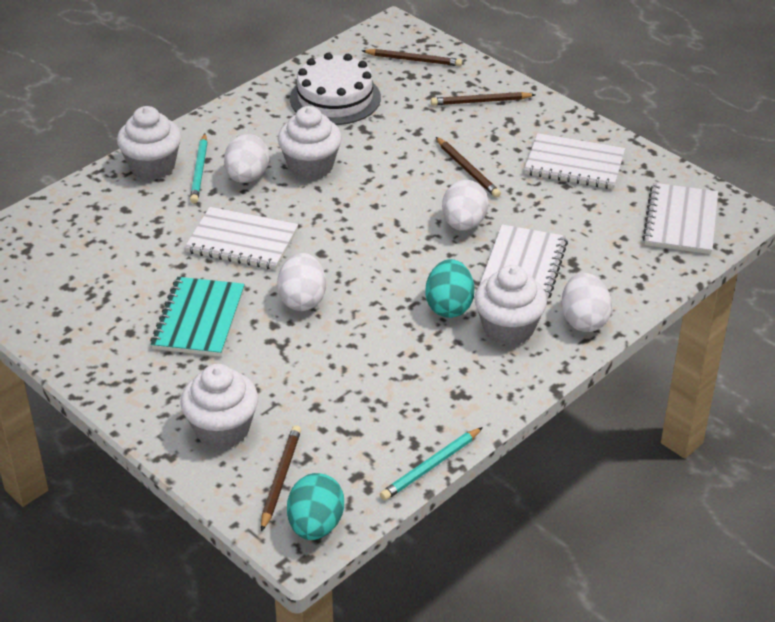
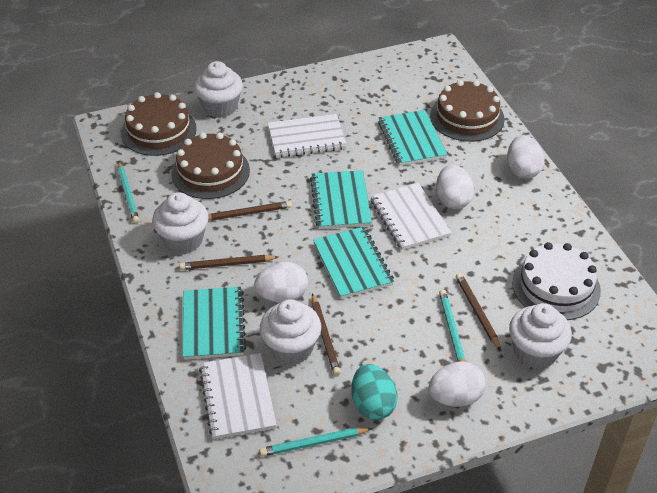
brown cake: 0 -> 3
turquoise egg: 2 -> 1
turquoise notebook: 1 -> 4
turquoise pencil: 2 -> 3
white notebook: 4 -> 3

